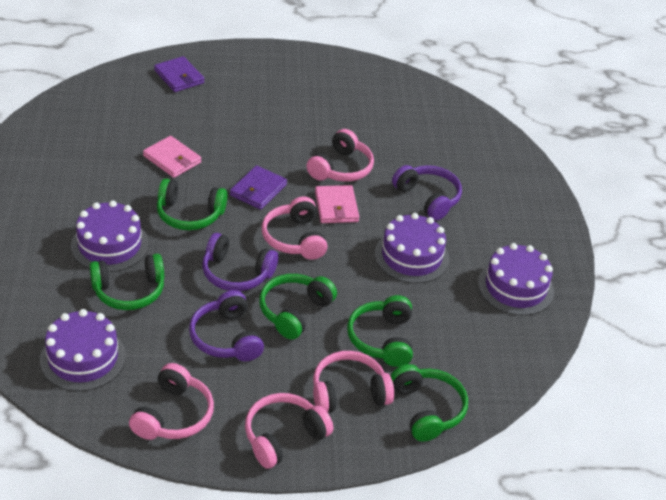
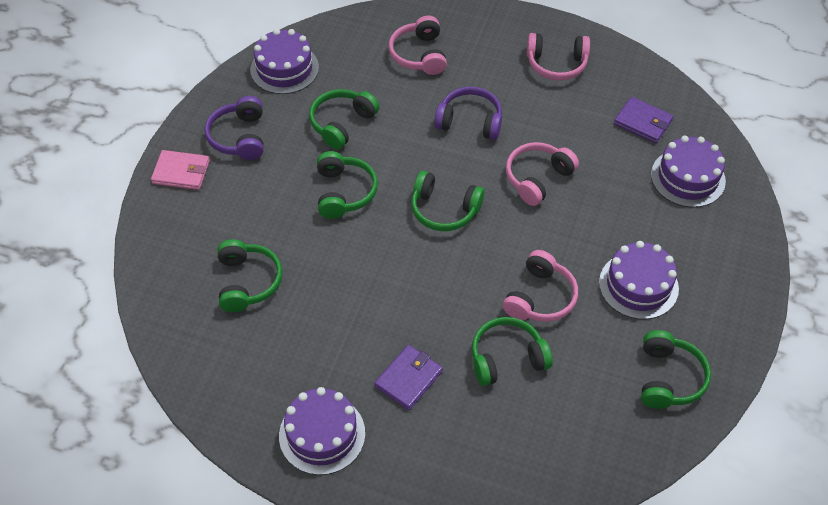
green headphones: 5 -> 6
pink headphones: 5 -> 4
pink wallet: 2 -> 1
purple headphones: 3 -> 2

